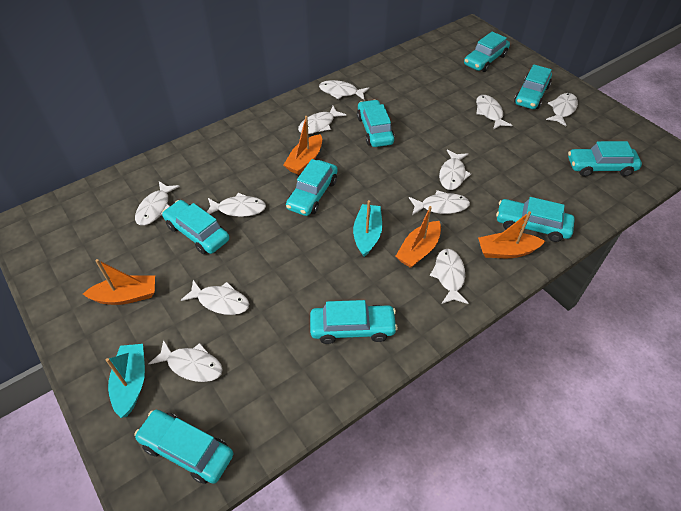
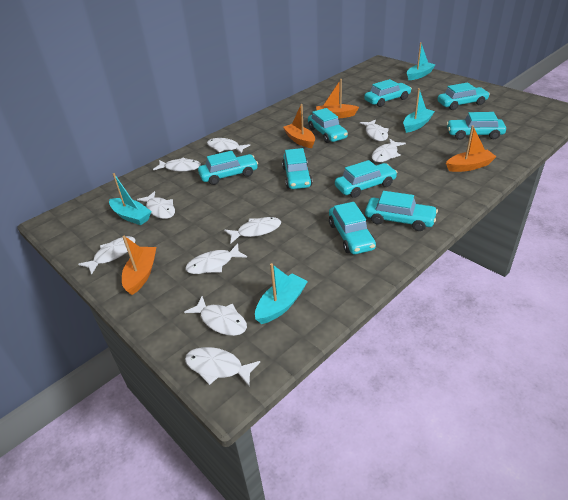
turquoise boat: 2 -> 4
white fish: 11 -> 10

